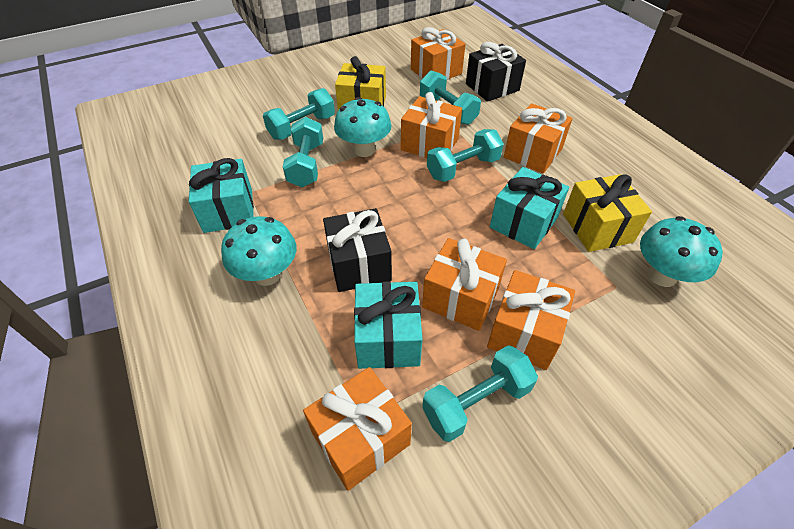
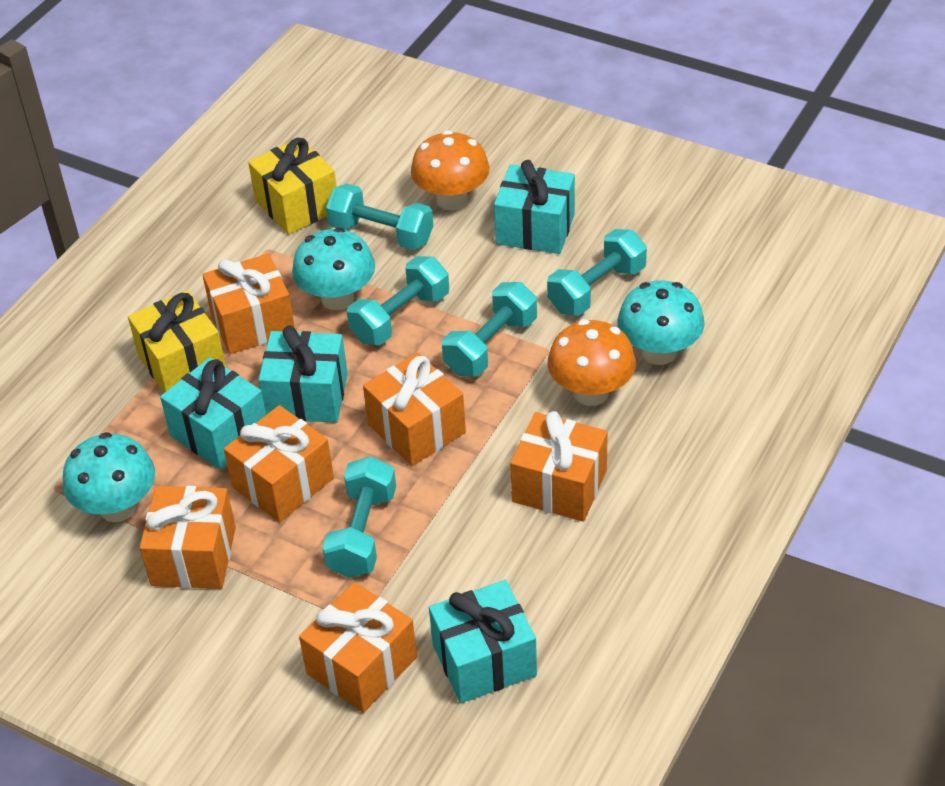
black gift: 2 -> 0
orange mushroom: 0 -> 2
turquoise gift: 3 -> 4

